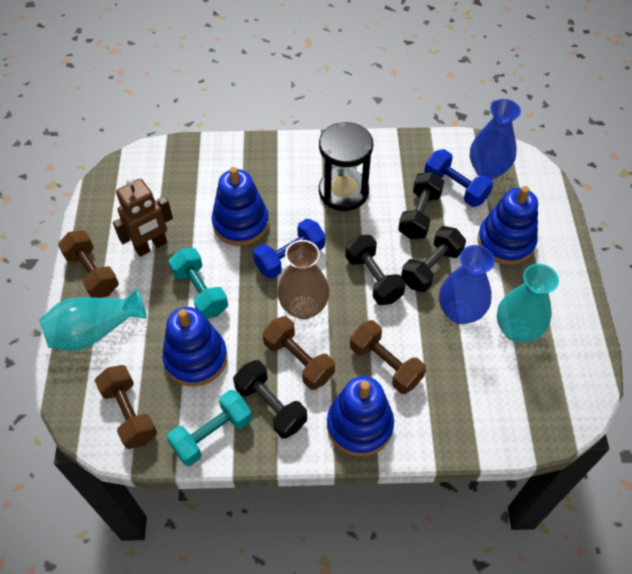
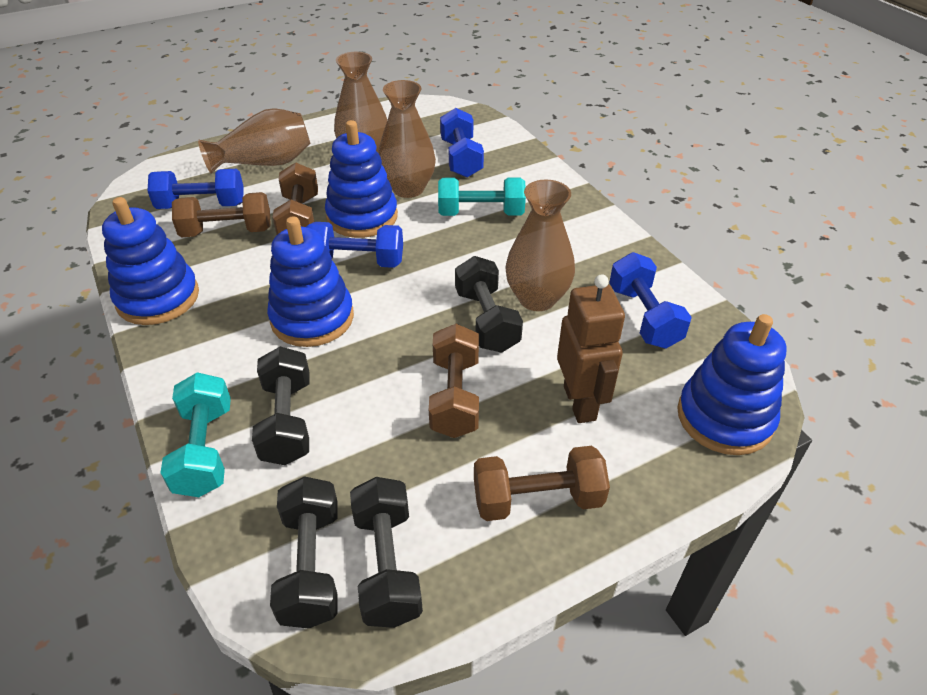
black hourglass: 1 -> 0
blue dumbbell: 2 -> 4
blue vase: 2 -> 0
brown vase: 1 -> 4
turquoise vase: 2 -> 0

